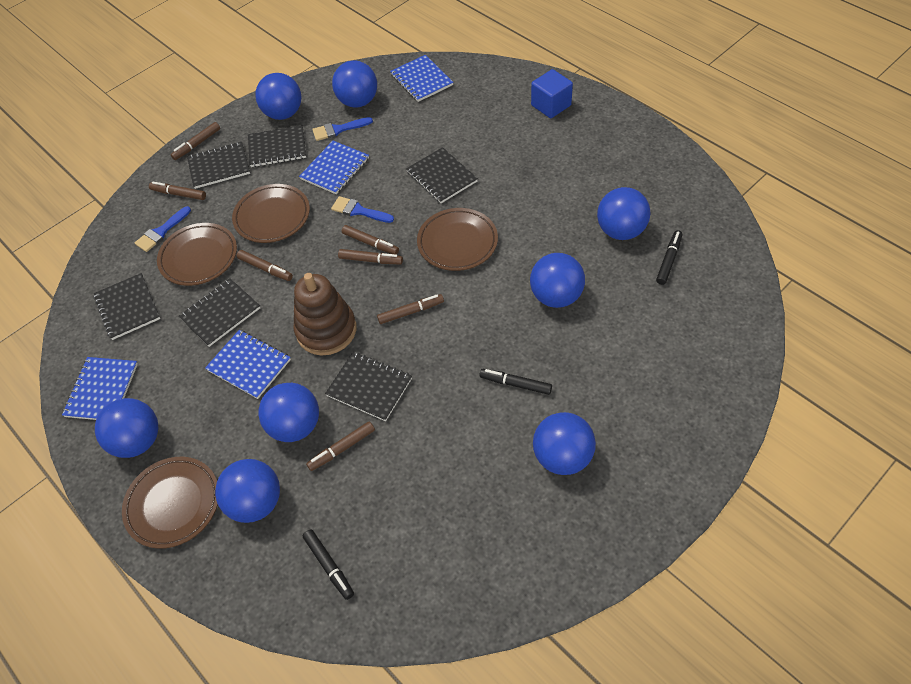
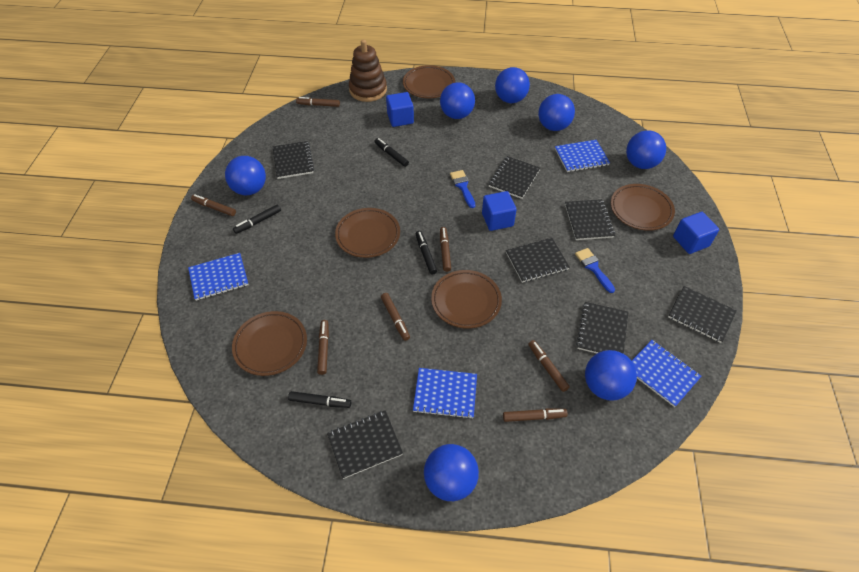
black marker: 3 -> 4
black notebook: 6 -> 7
blue ball: 8 -> 7
blue brush: 3 -> 2
blue cube: 1 -> 3
brown plate: 4 -> 5

